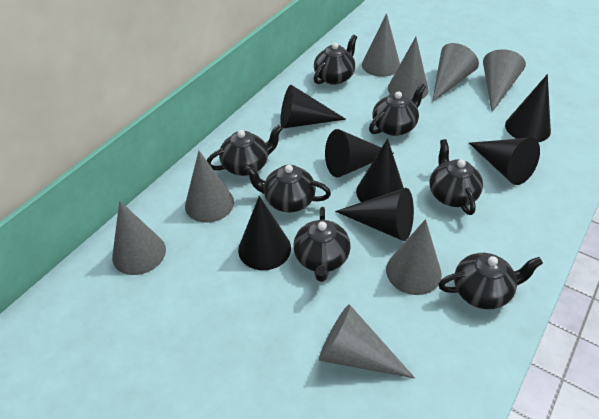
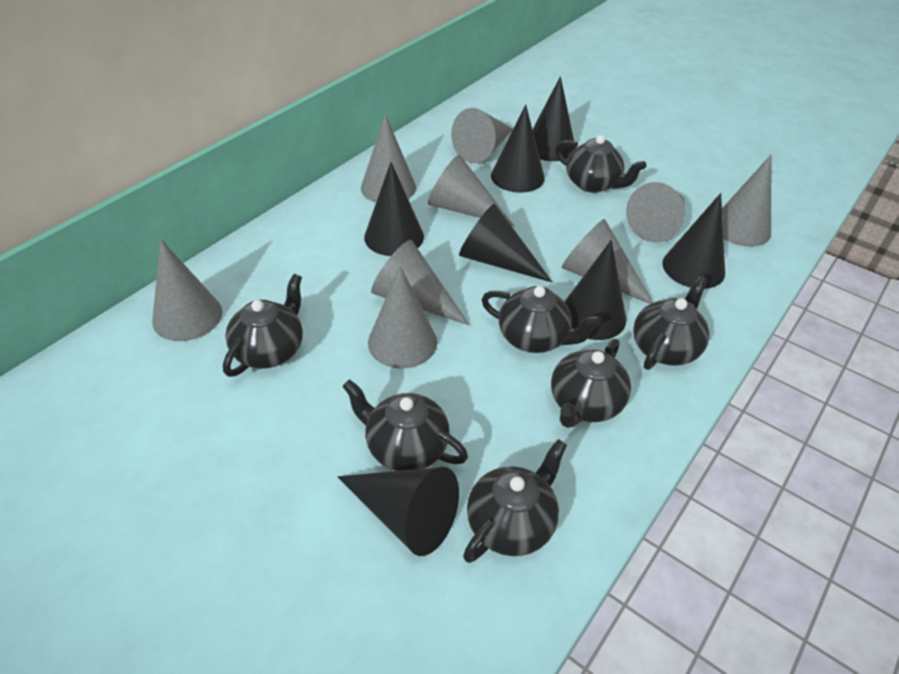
grey cone: 8 -> 9

